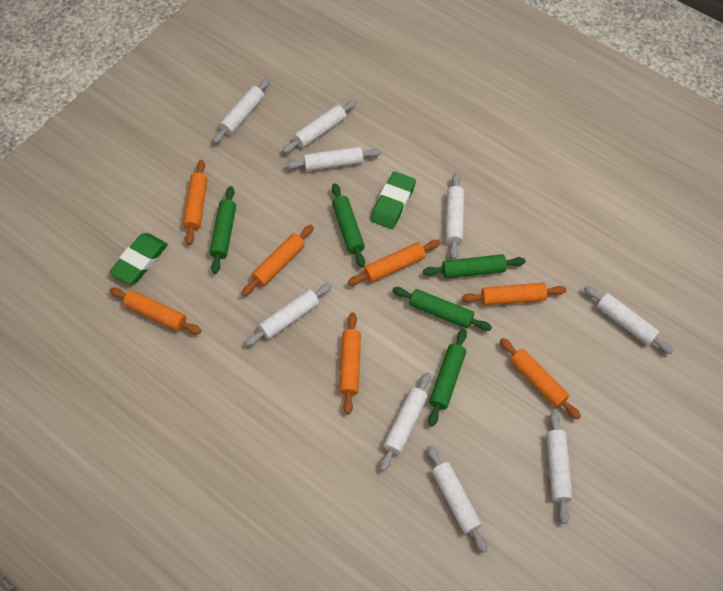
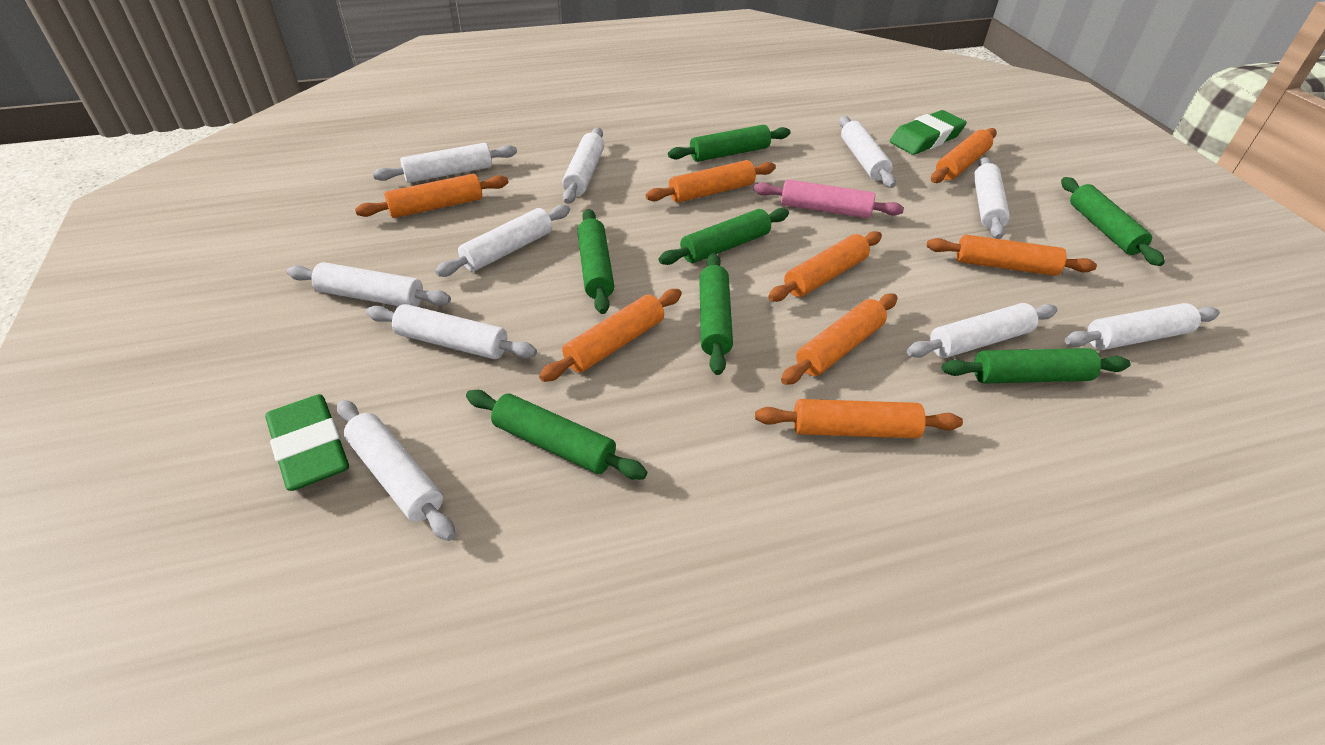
green rolling pin: 5 -> 7
orange rolling pin: 7 -> 8
pink rolling pin: 0 -> 1
white rolling pin: 9 -> 10

